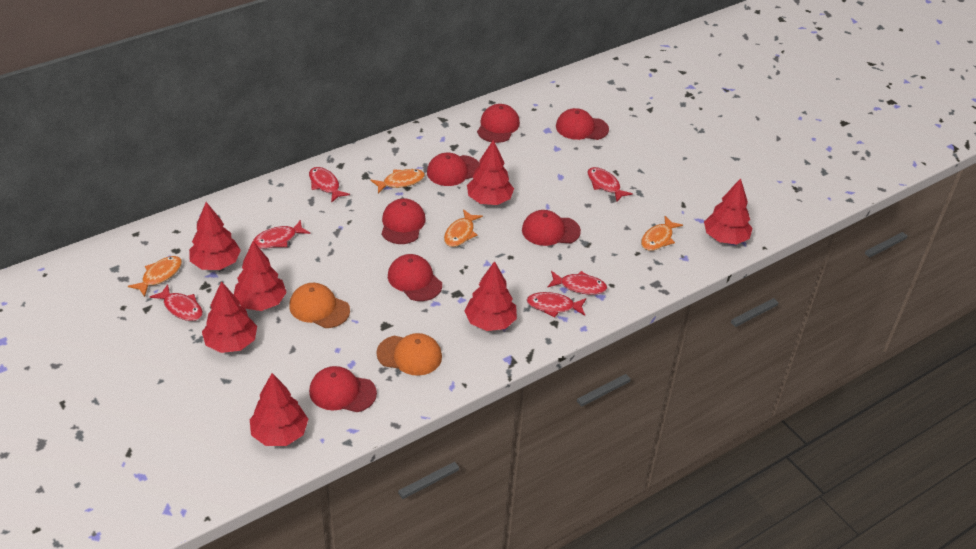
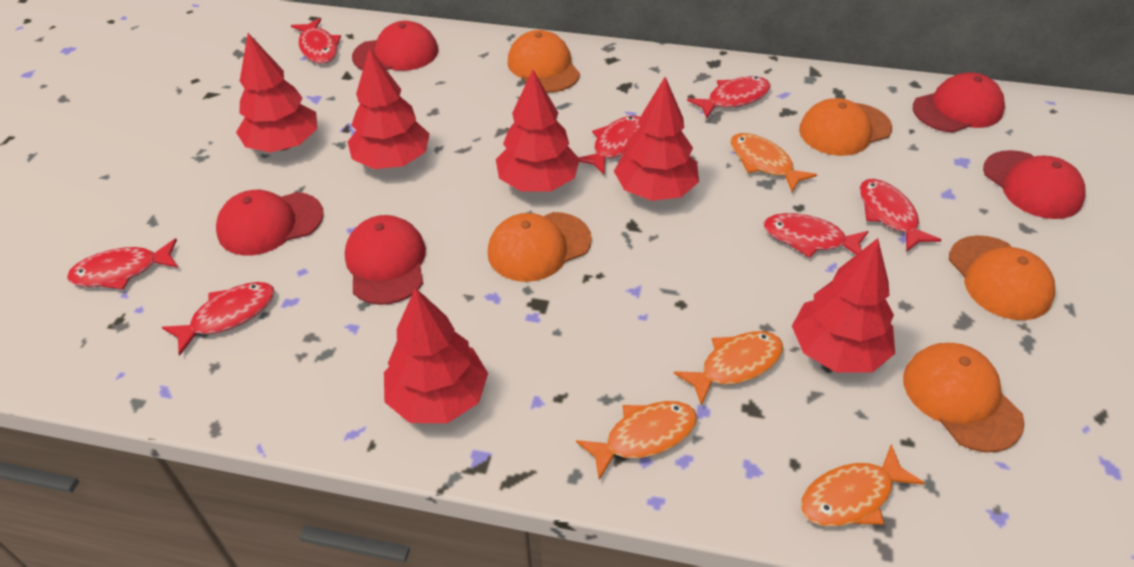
orange cap: 2 -> 5
red cap: 7 -> 5
red fish: 6 -> 7
red tree: 7 -> 6

